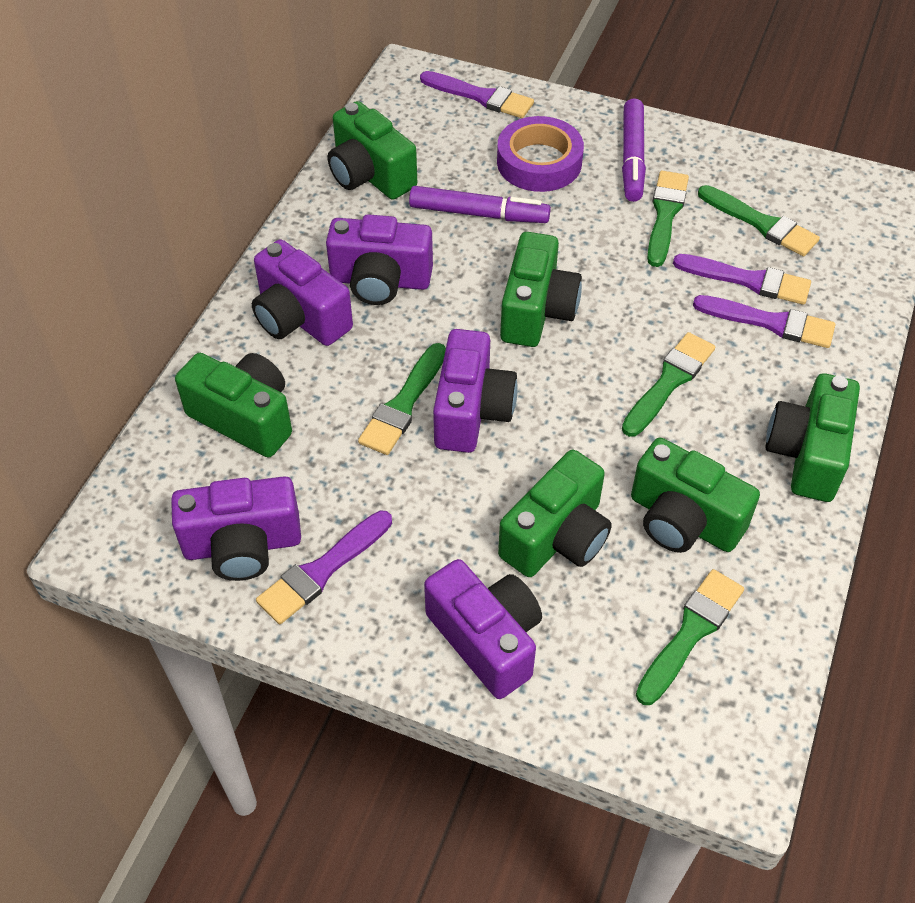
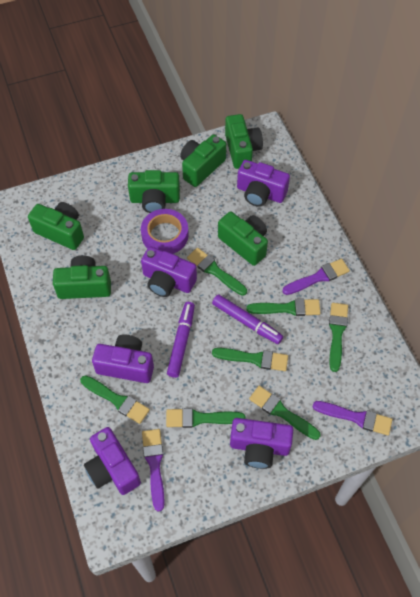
green brush: 5 -> 7
purple brush: 4 -> 3

